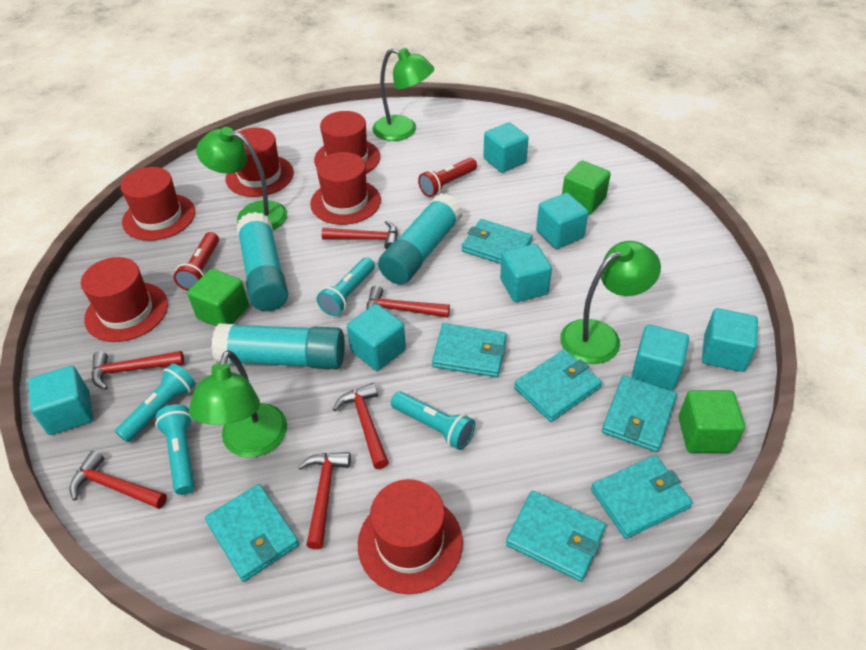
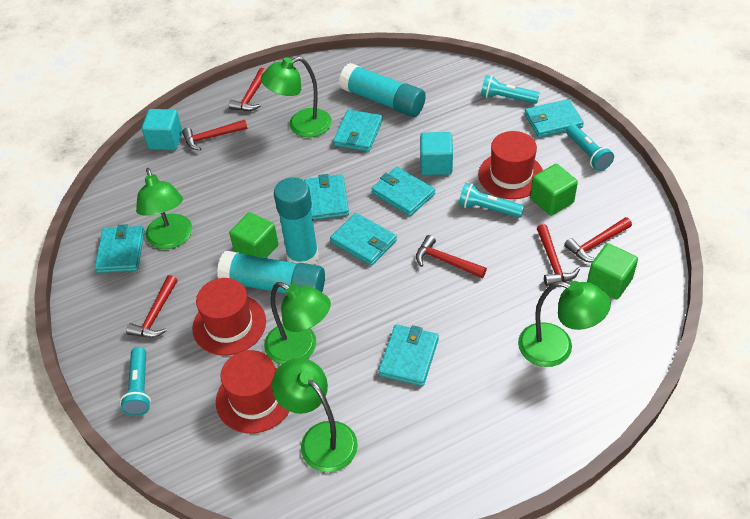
green lamp: 4 -> 5
red flashlight: 2 -> 0
red hat: 6 -> 3
turquoise cube: 7 -> 2

